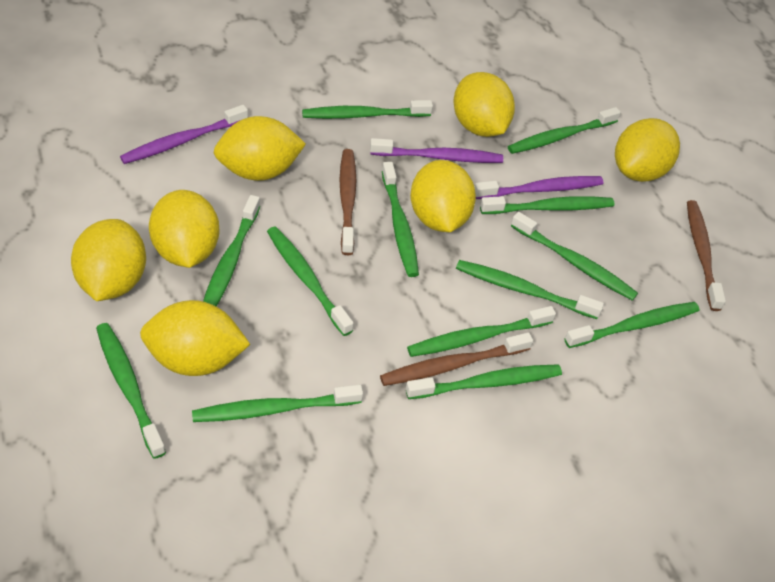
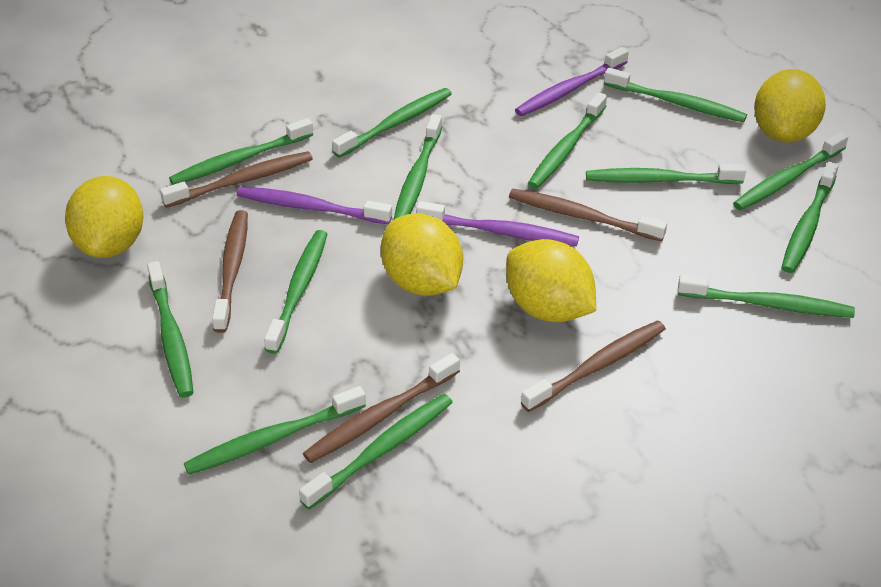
brown toothbrush: 3 -> 5
yellow lemon: 7 -> 4

